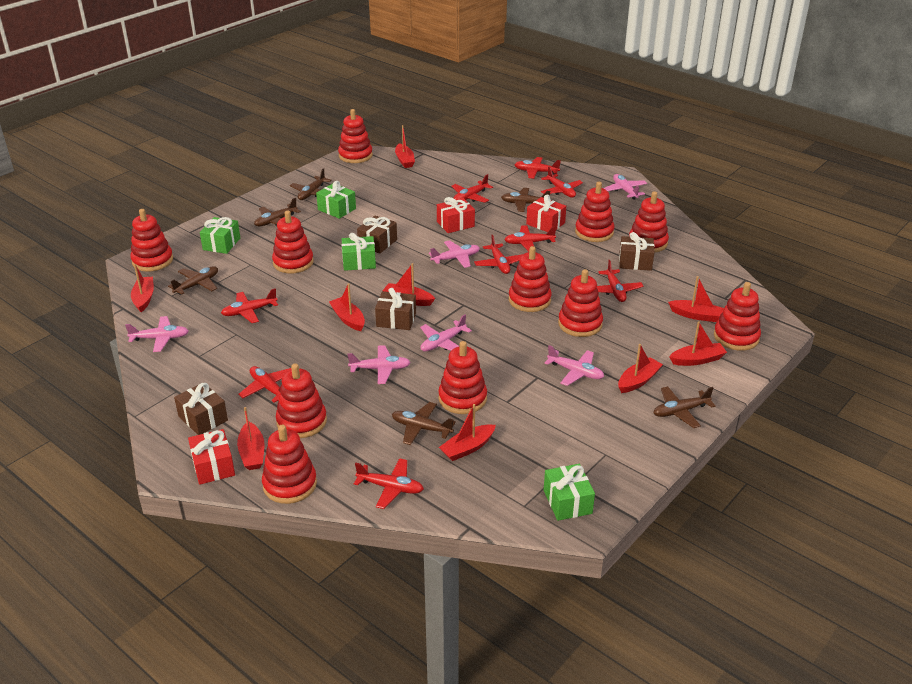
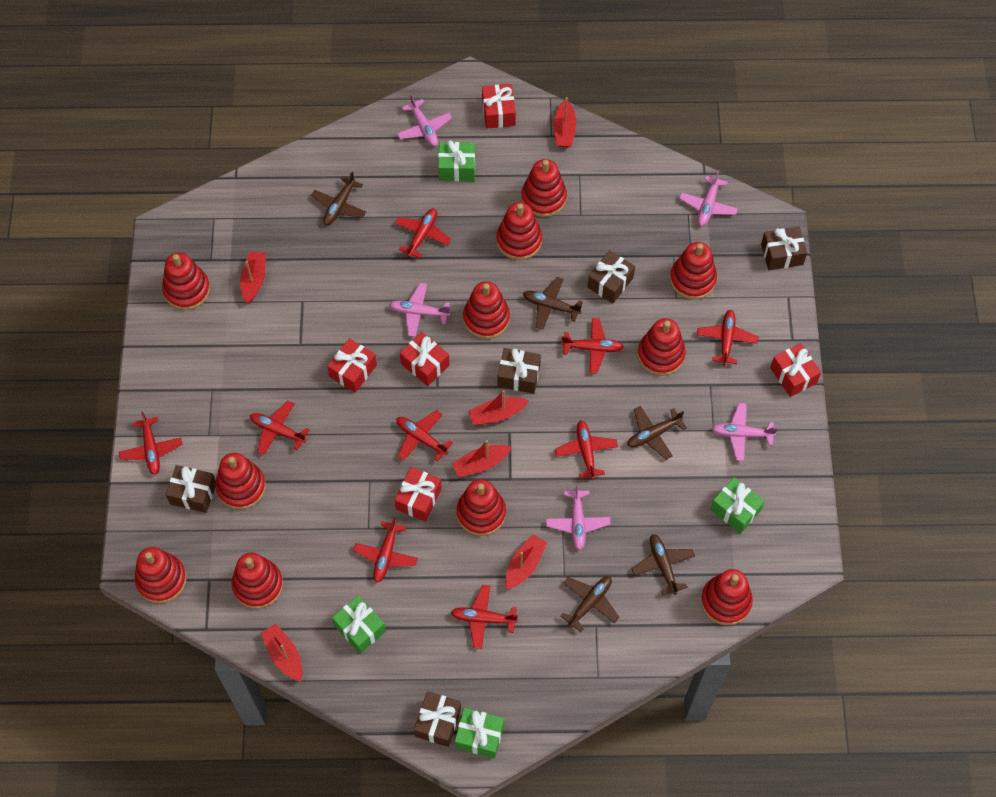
brown gift: 4 -> 5
brown plane: 6 -> 5
pink plane: 6 -> 5
red boat: 9 -> 6
red gift: 3 -> 5

